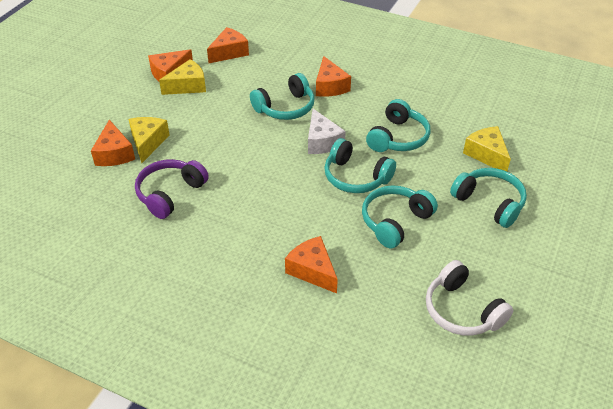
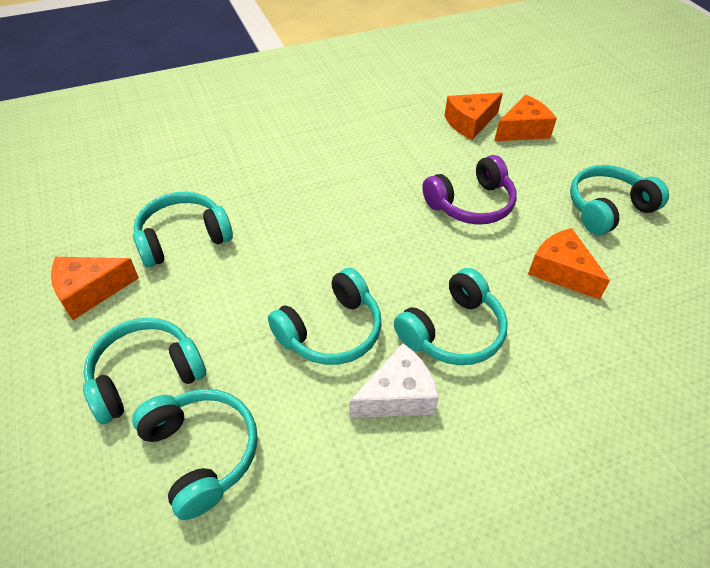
orange cheese: 5 -> 4
turquoise headphones: 5 -> 6
white headphones: 1 -> 0
yellow cheese: 3 -> 0

